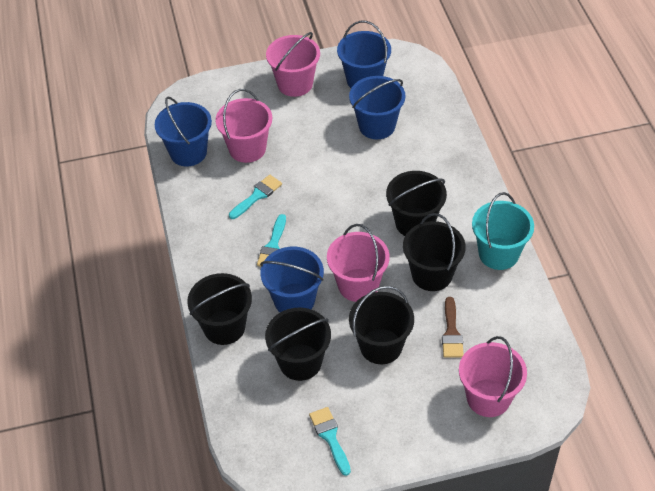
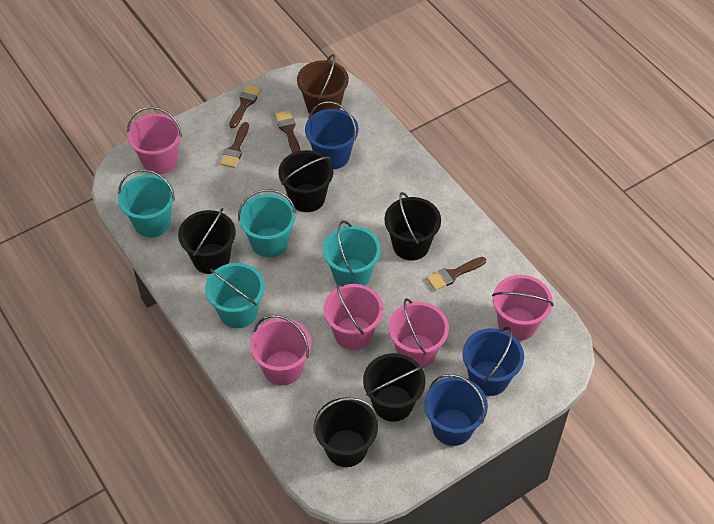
blue bucket: 4 -> 3
brown brush: 1 -> 4
brown bucket: 0 -> 1
pink bucket: 4 -> 5
turquoise brush: 3 -> 0
turquoise bucket: 1 -> 4

